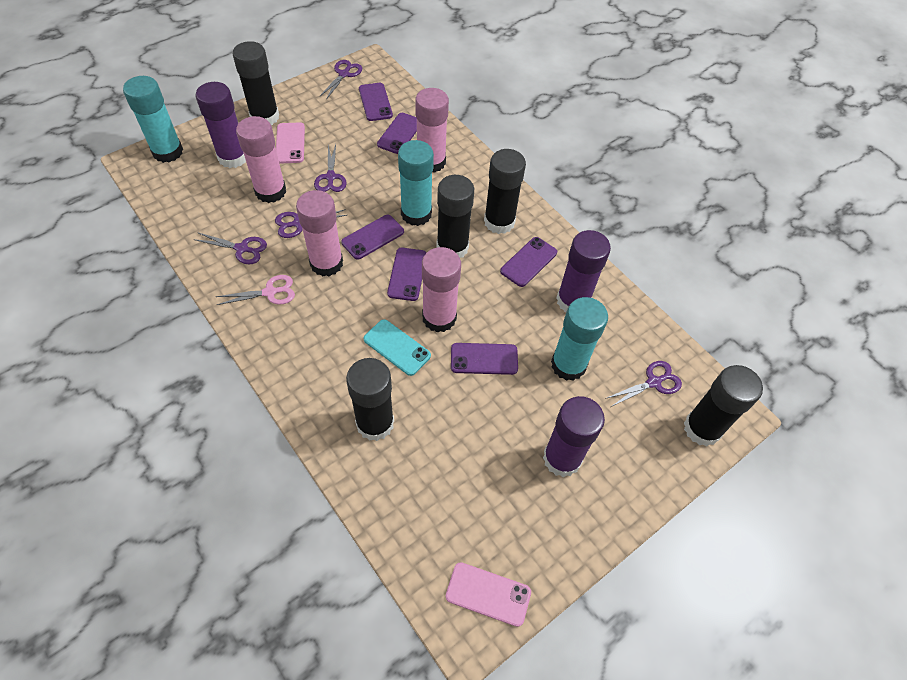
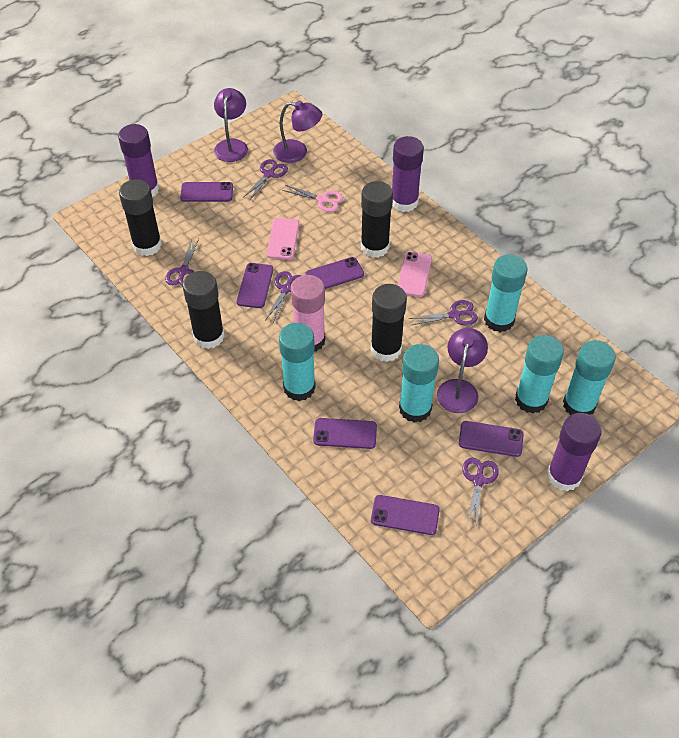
black glue stick: 5 -> 4
pink glue stick: 4 -> 1
purple lamp: 0 -> 3
turquoise glue stick: 3 -> 5
turquoise phone: 1 -> 0

